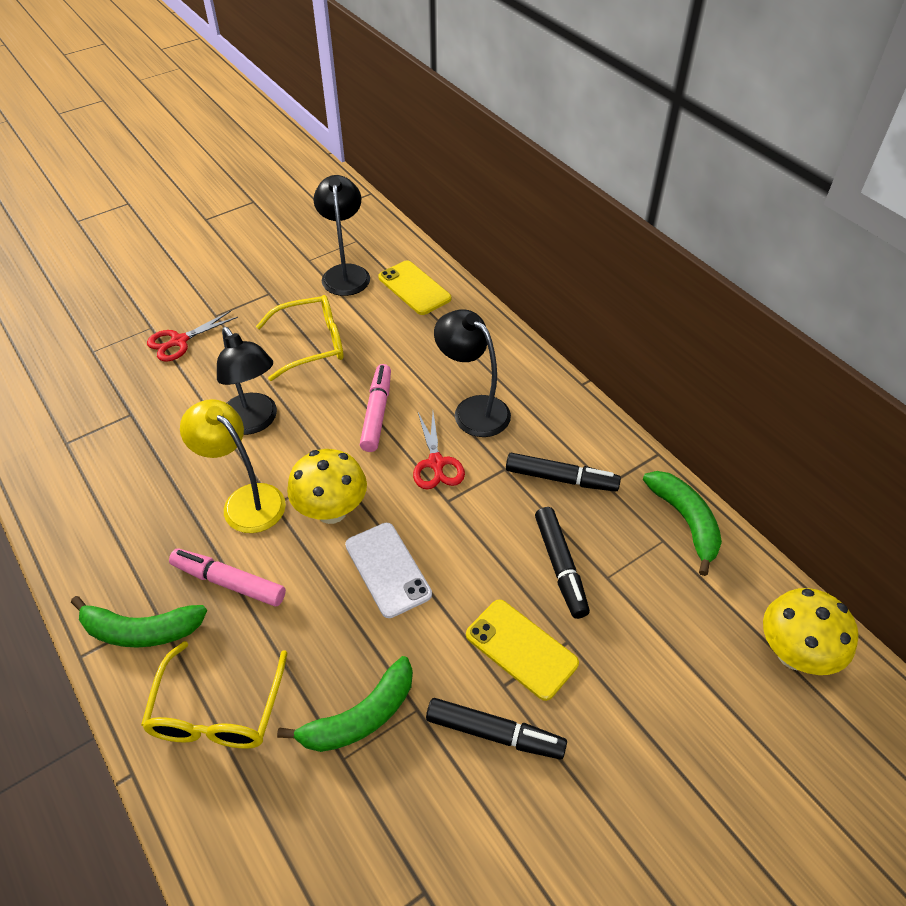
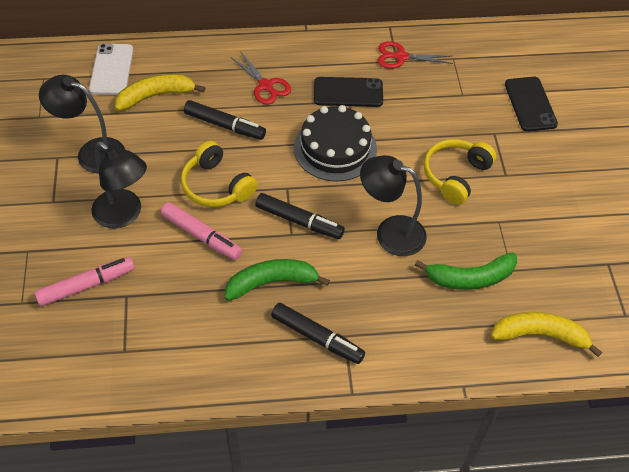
black cake: 0 -> 1
black phone: 0 -> 2
green banana: 3 -> 2
yellow banana: 0 -> 2
yellow glasses: 2 -> 0
yellow headphones: 0 -> 2
yellow lamp: 1 -> 0
yellow mushroom: 2 -> 0
yellow phone: 2 -> 0

